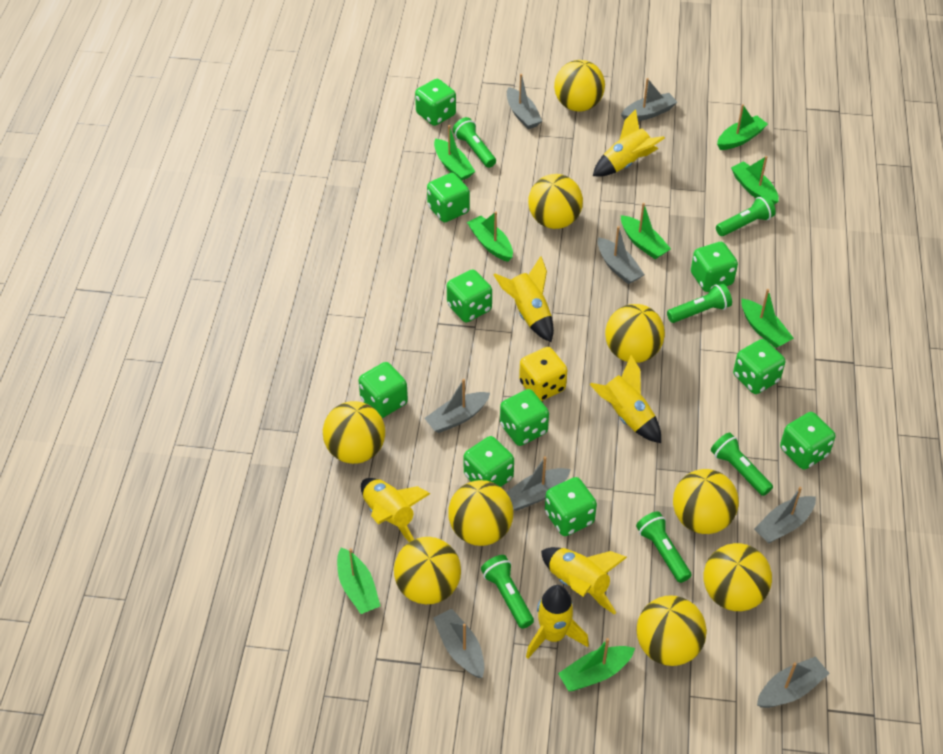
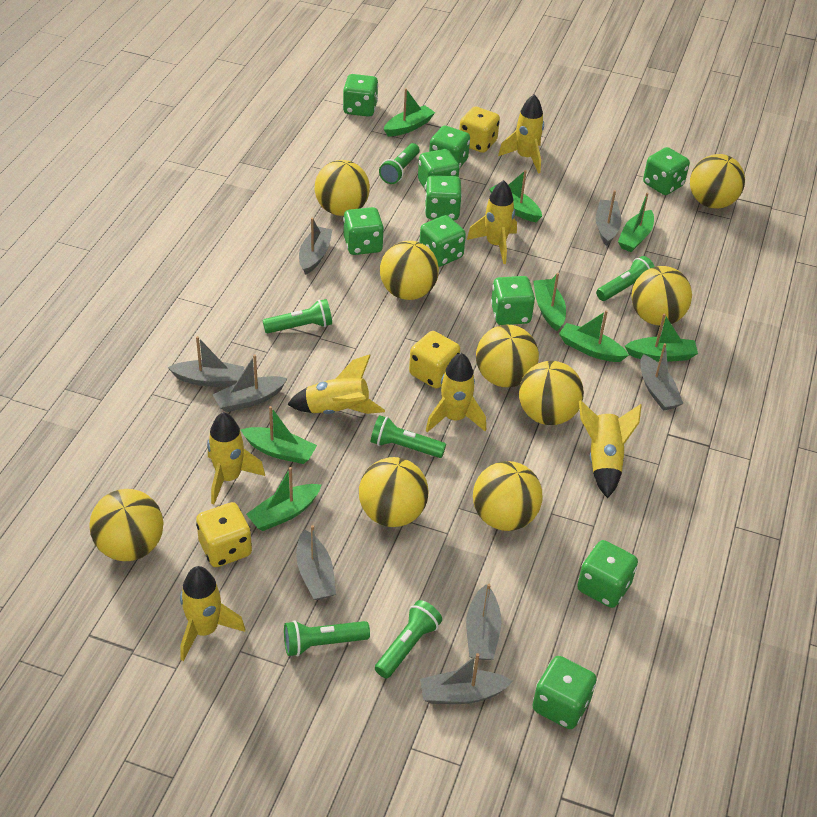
yellow dice: 1 -> 3
yellow rocket: 6 -> 7

